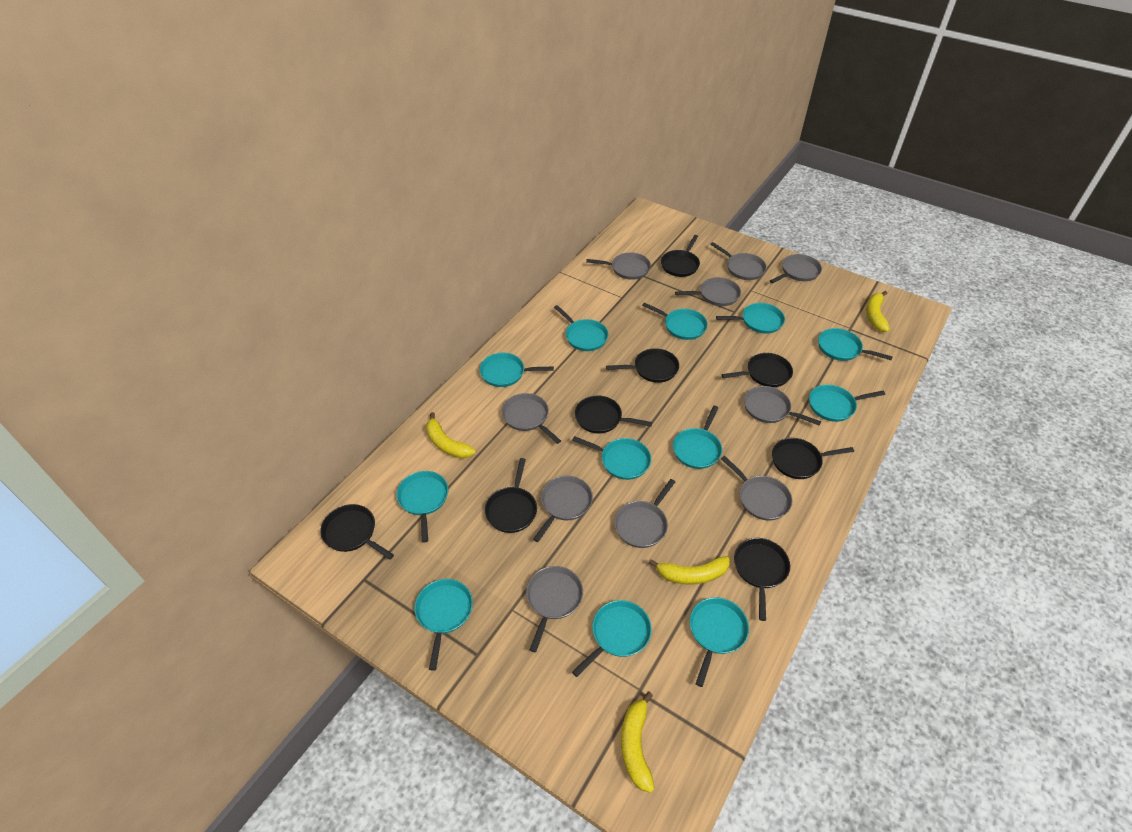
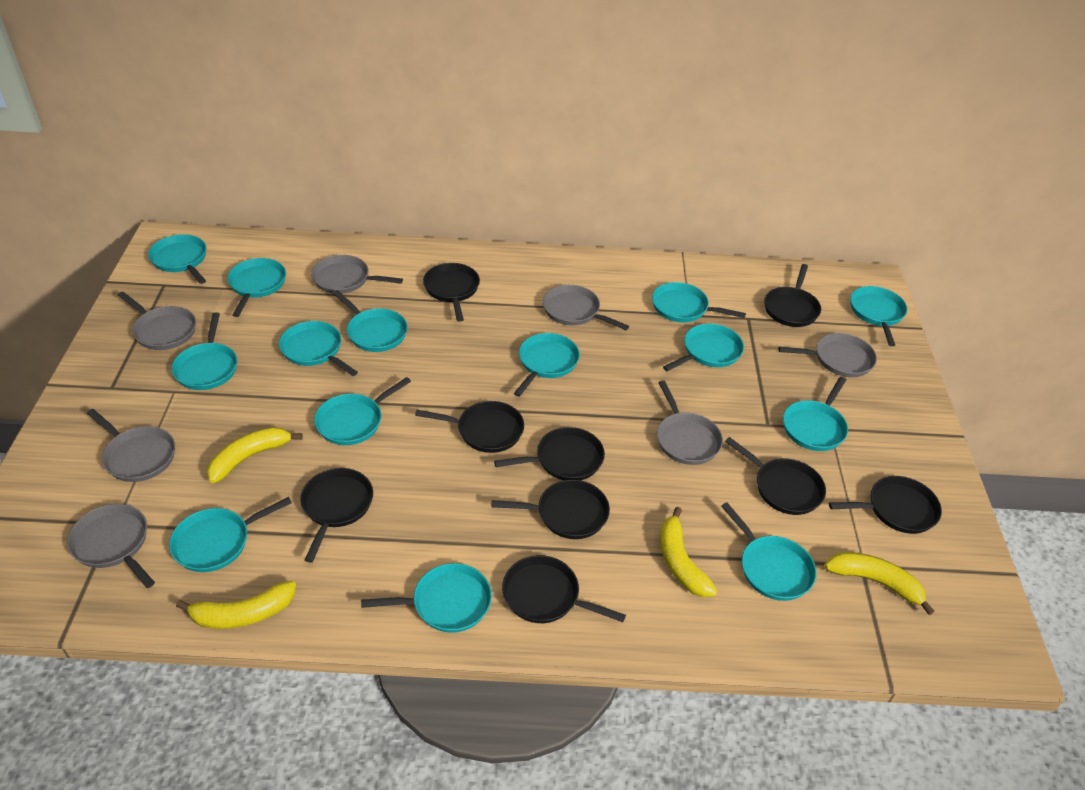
black pan: 8 -> 9
grey pan: 10 -> 7
turquoise pan: 12 -> 14

